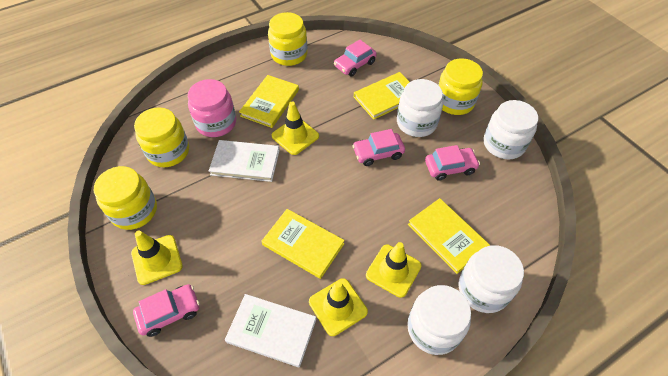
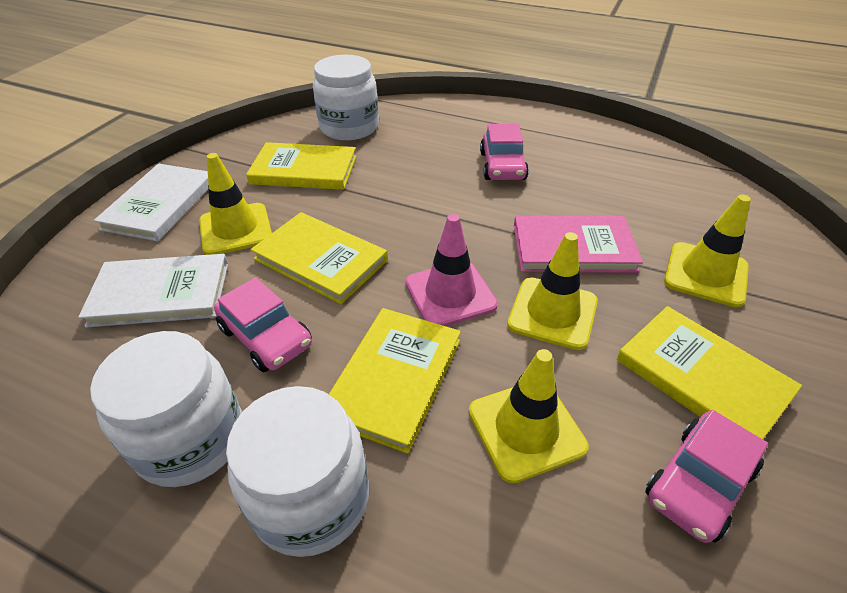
pink book: 0 -> 1
pink car: 4 -> 3
pink jar: 1 -> 0
pink traffic cone: 0 -> 1
white jar: 4 -> 3
yellow jar: 4 -> 0

